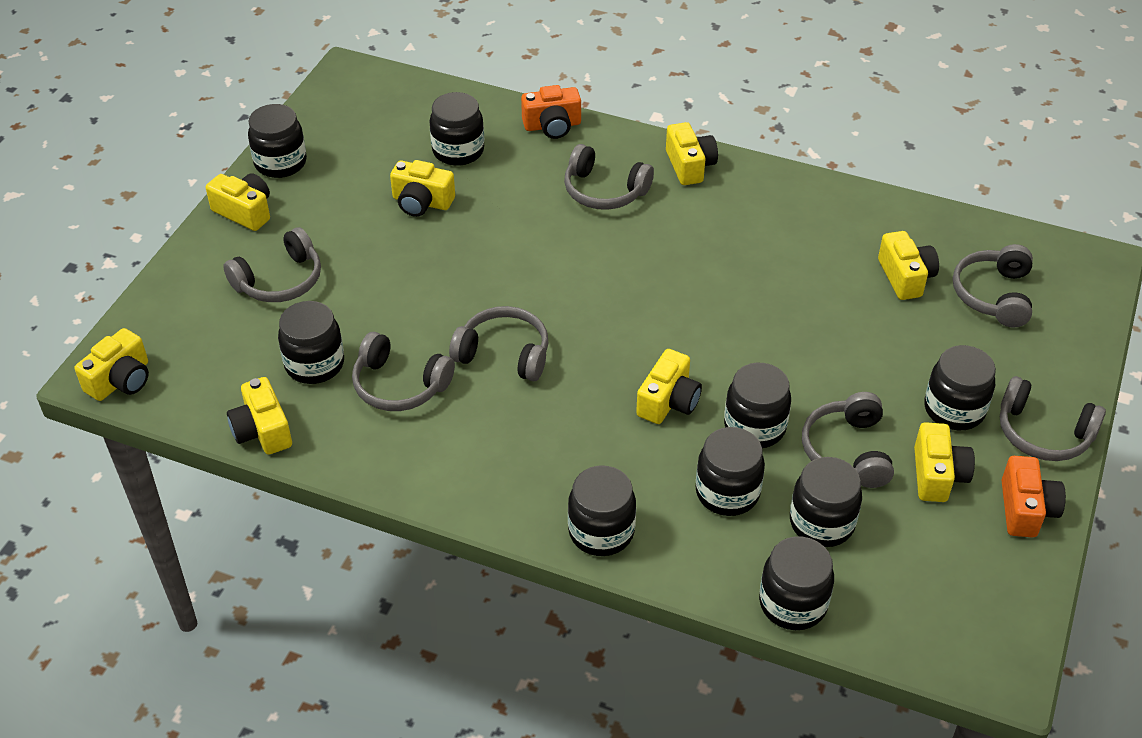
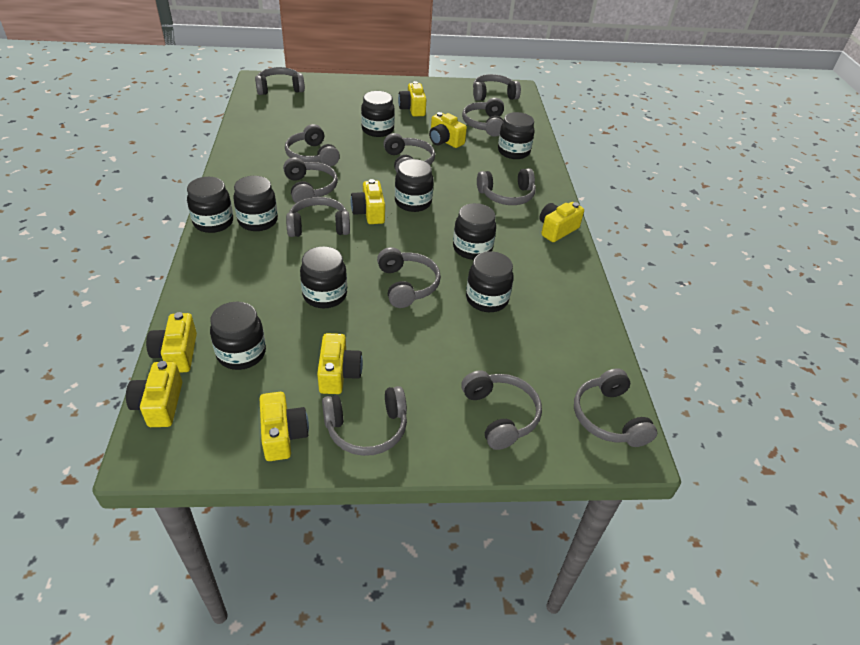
grey headphones: 7 -> 12
orange camera: 2 -> 0

